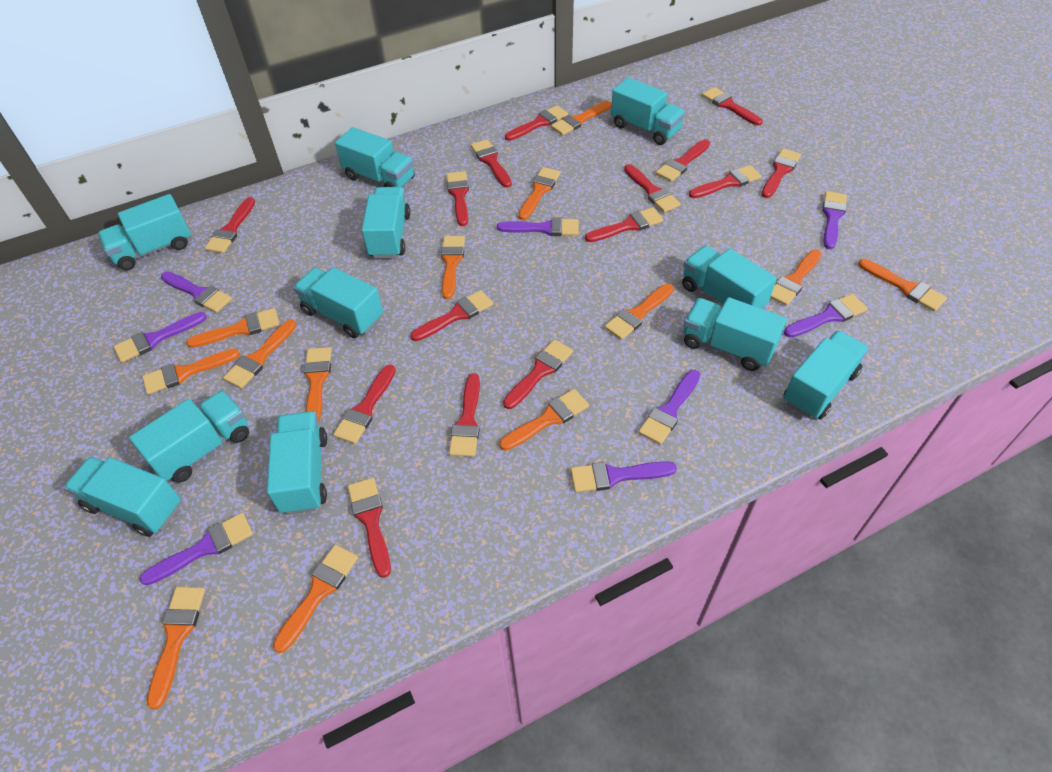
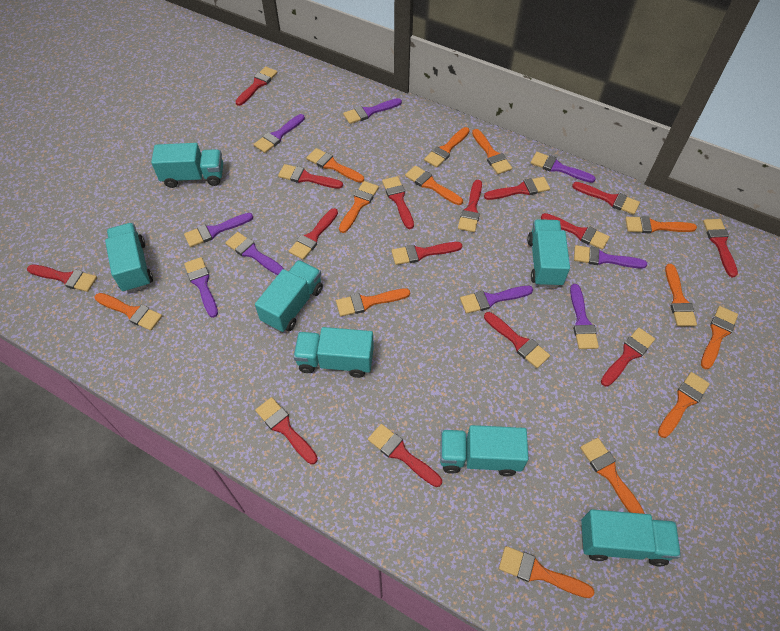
purple brush: 8 -> 9
turquoise truck: 11 -> 7

